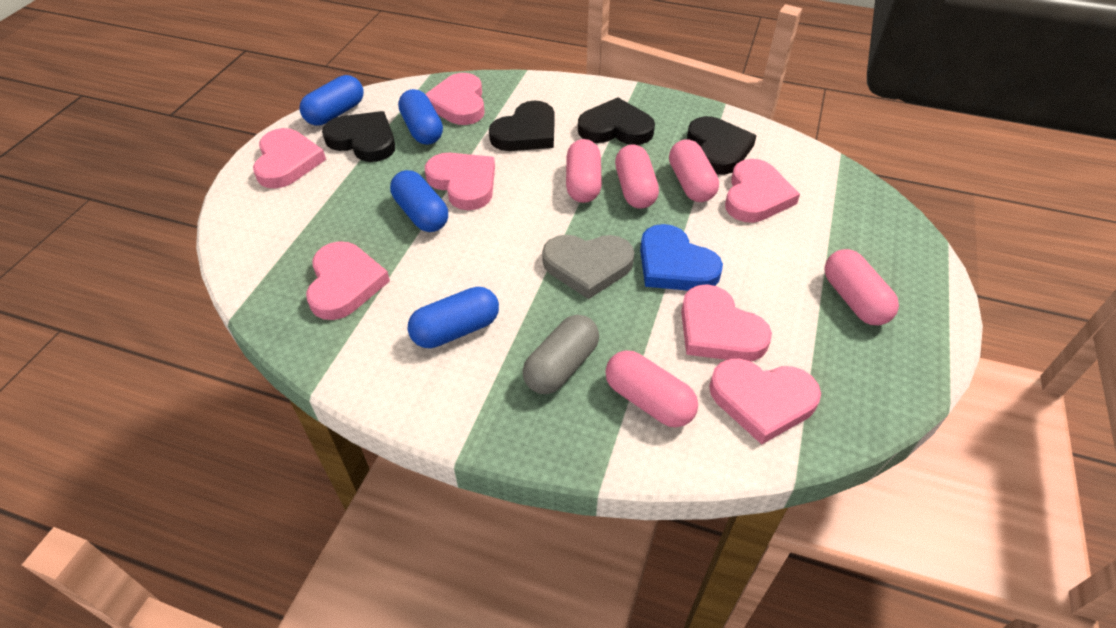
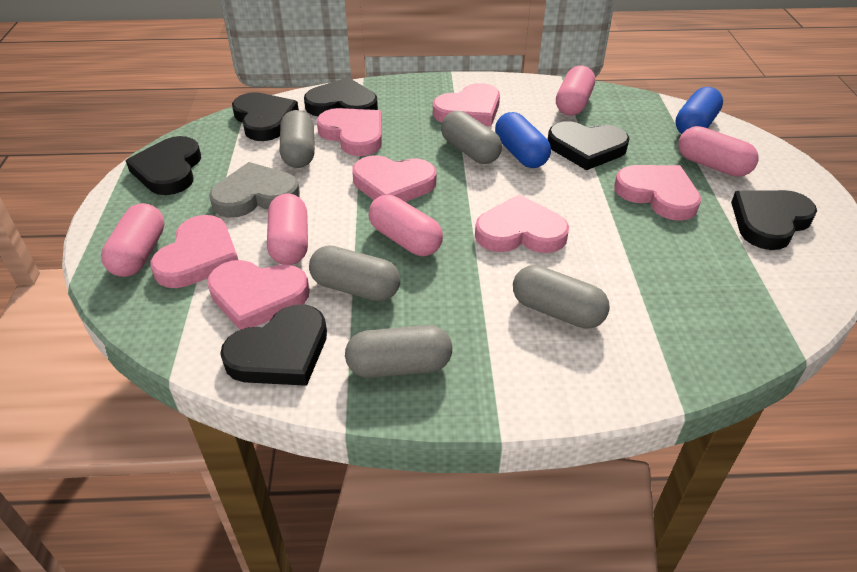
black heart: 4 -> 6
blue capsule: 4 -> 2
blue heart: 1 -> 0
grey capsule: 1 -> 5

